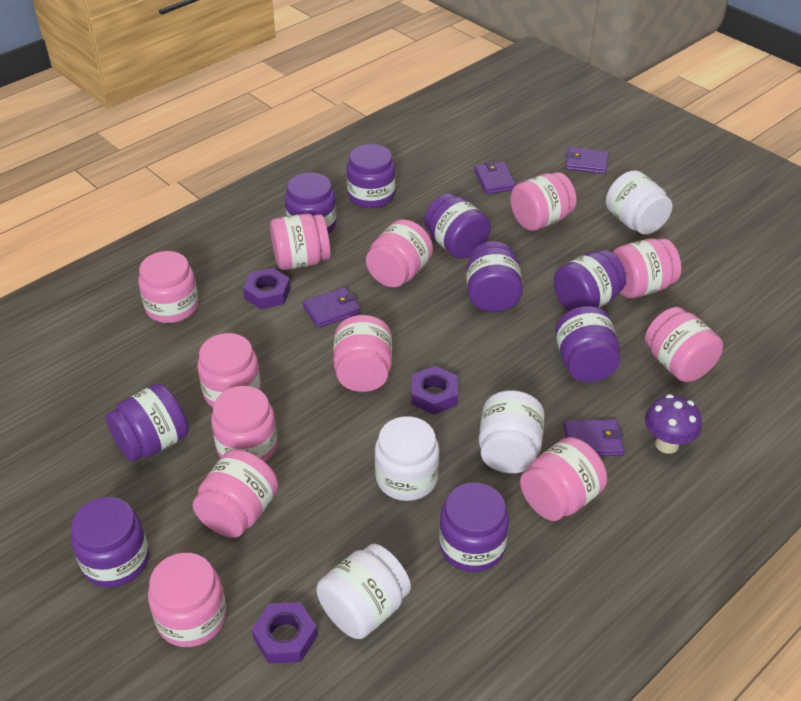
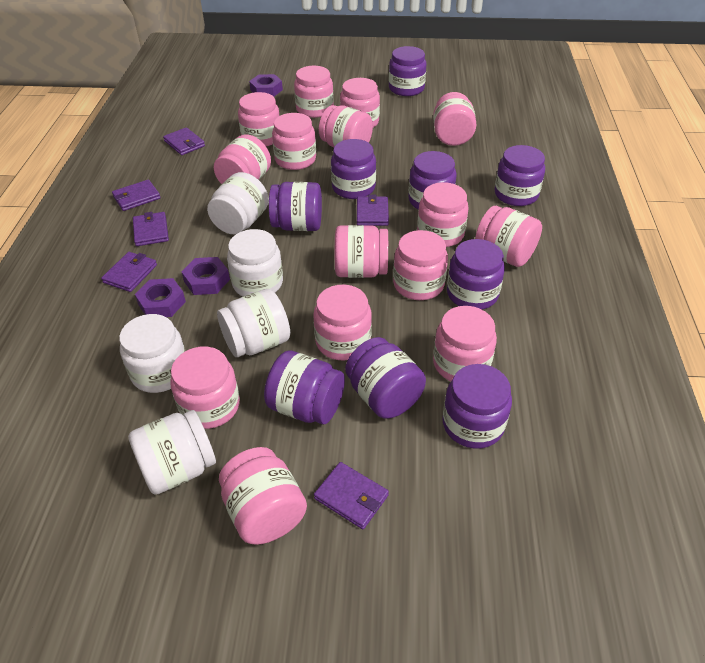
pink jar: 12 -> 15
purple mushroom: 1 -> 0
purple wallet: 4 -> 6
white jar: 4 -> 5

